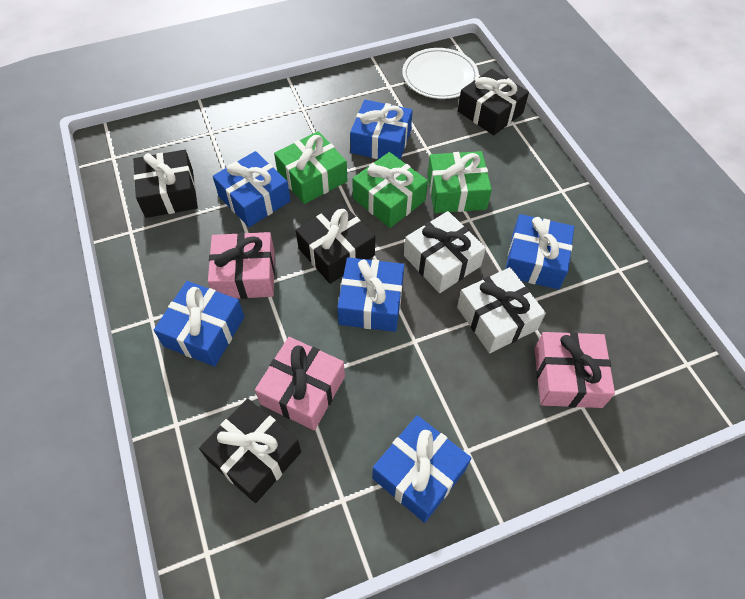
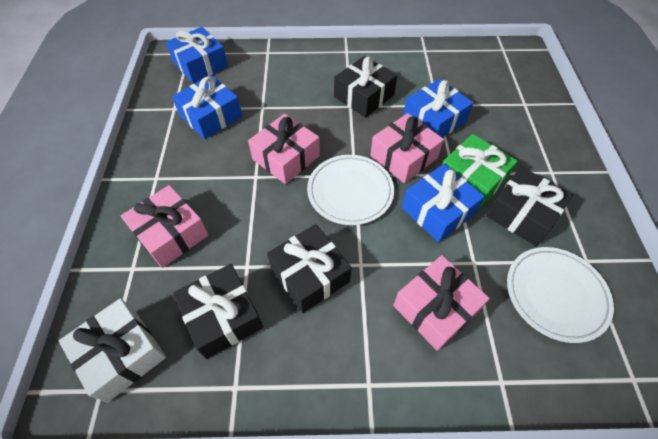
blue gift: 6 -> 4
green gift: 3 -> 1
pink gift: 3 -> 4
white gift: 2 -> 1
white plate: 1 -> 2

